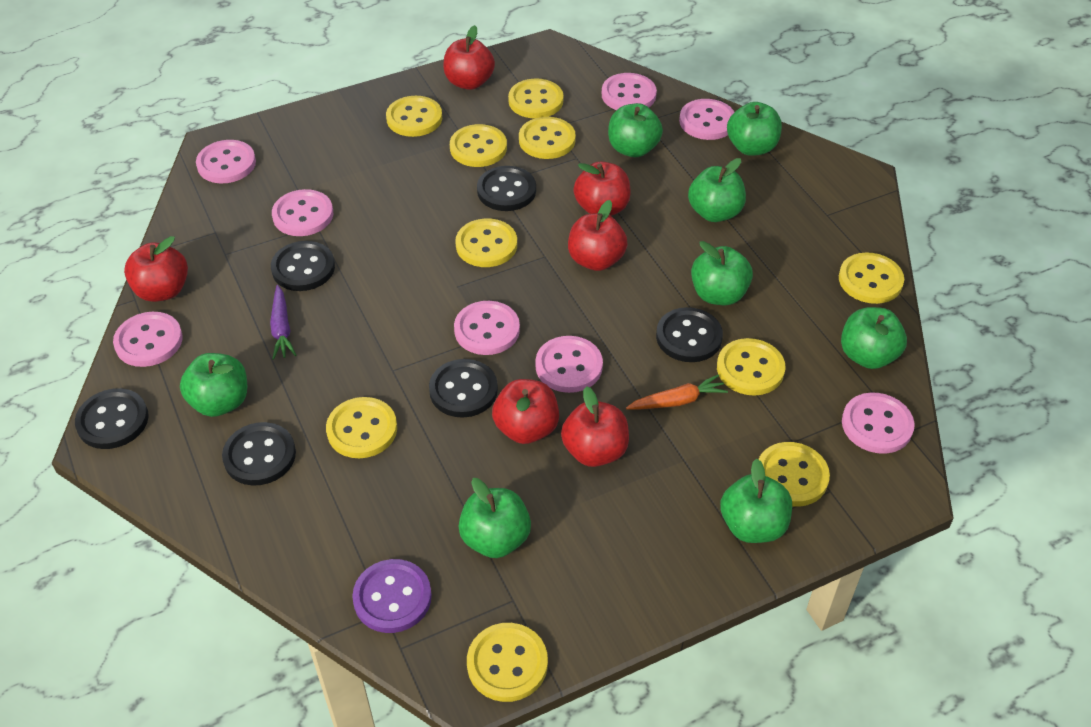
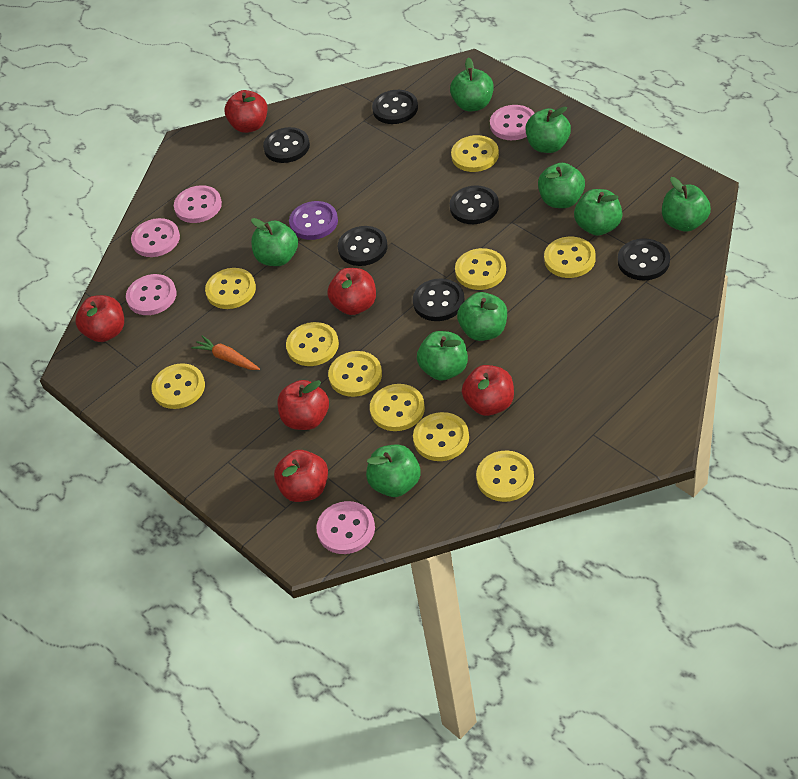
green apple: 8 -> 9
pink button: 8 -> 5
purple carrot: 1 -> 0

